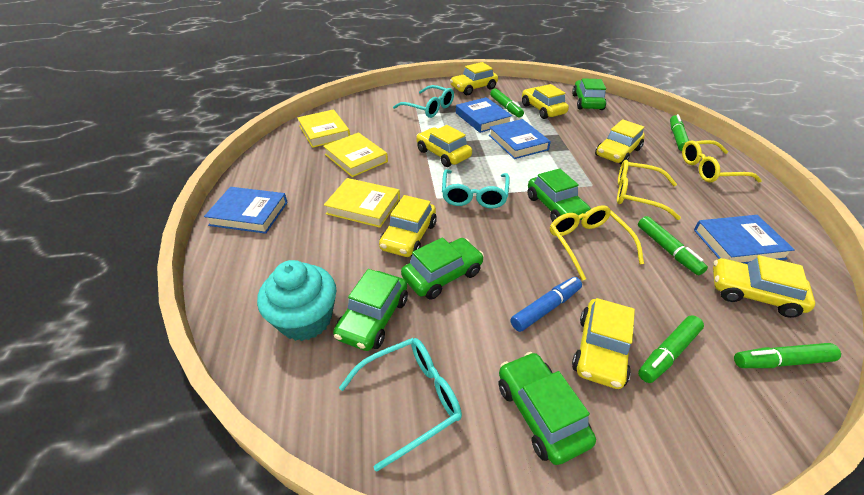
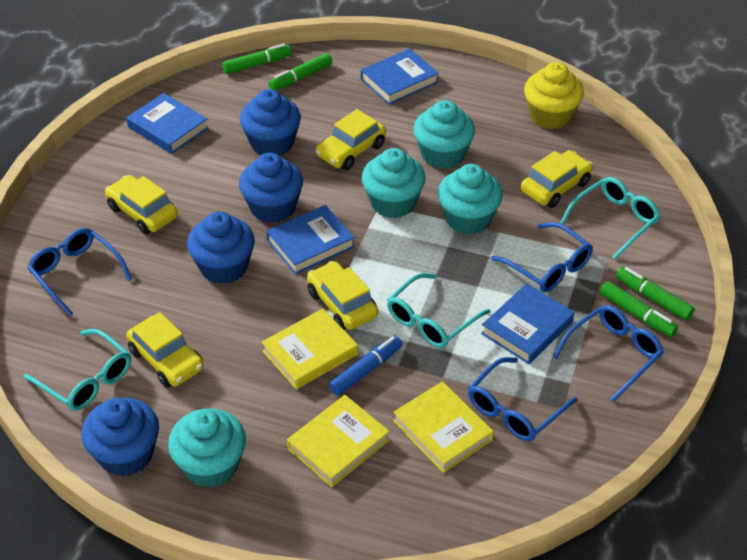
blue cupcake: 0 -> 4
blue glasses: 0 -> 4
green car: 5 -> 0
green marker: 5 -> 4
turquoise cupcake: 1 -> 4
yellow car: 7 -> 5
yellow cupcake: 0 -> 1
yellow glasses: 3 -> 0

